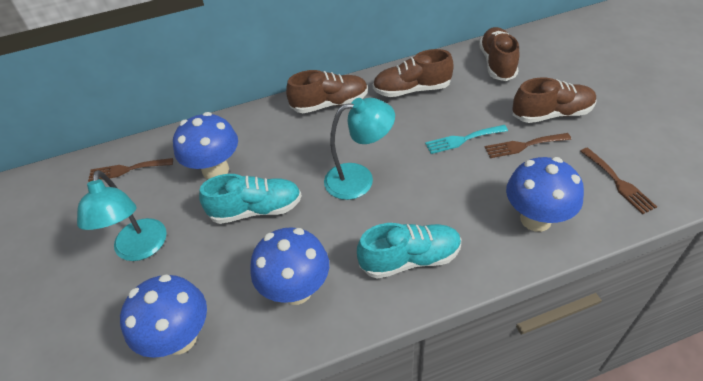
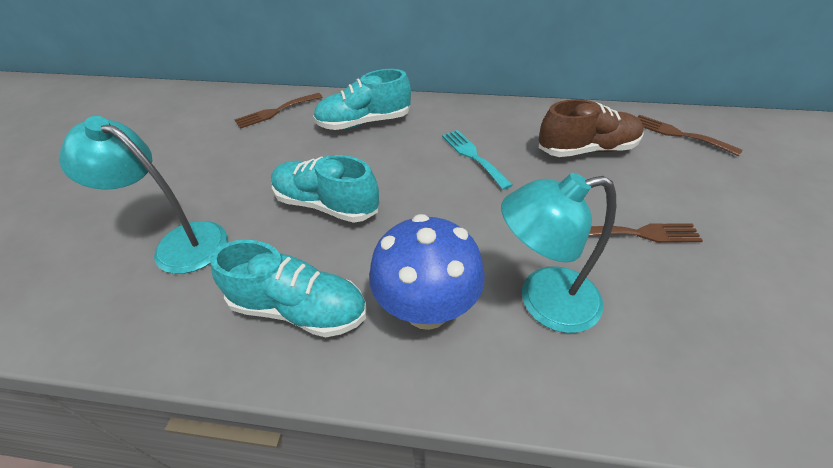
blue mushroom: 4 -> 1
brown shoe: 4 -> 1
turquoise shoe: 2 -> 3

